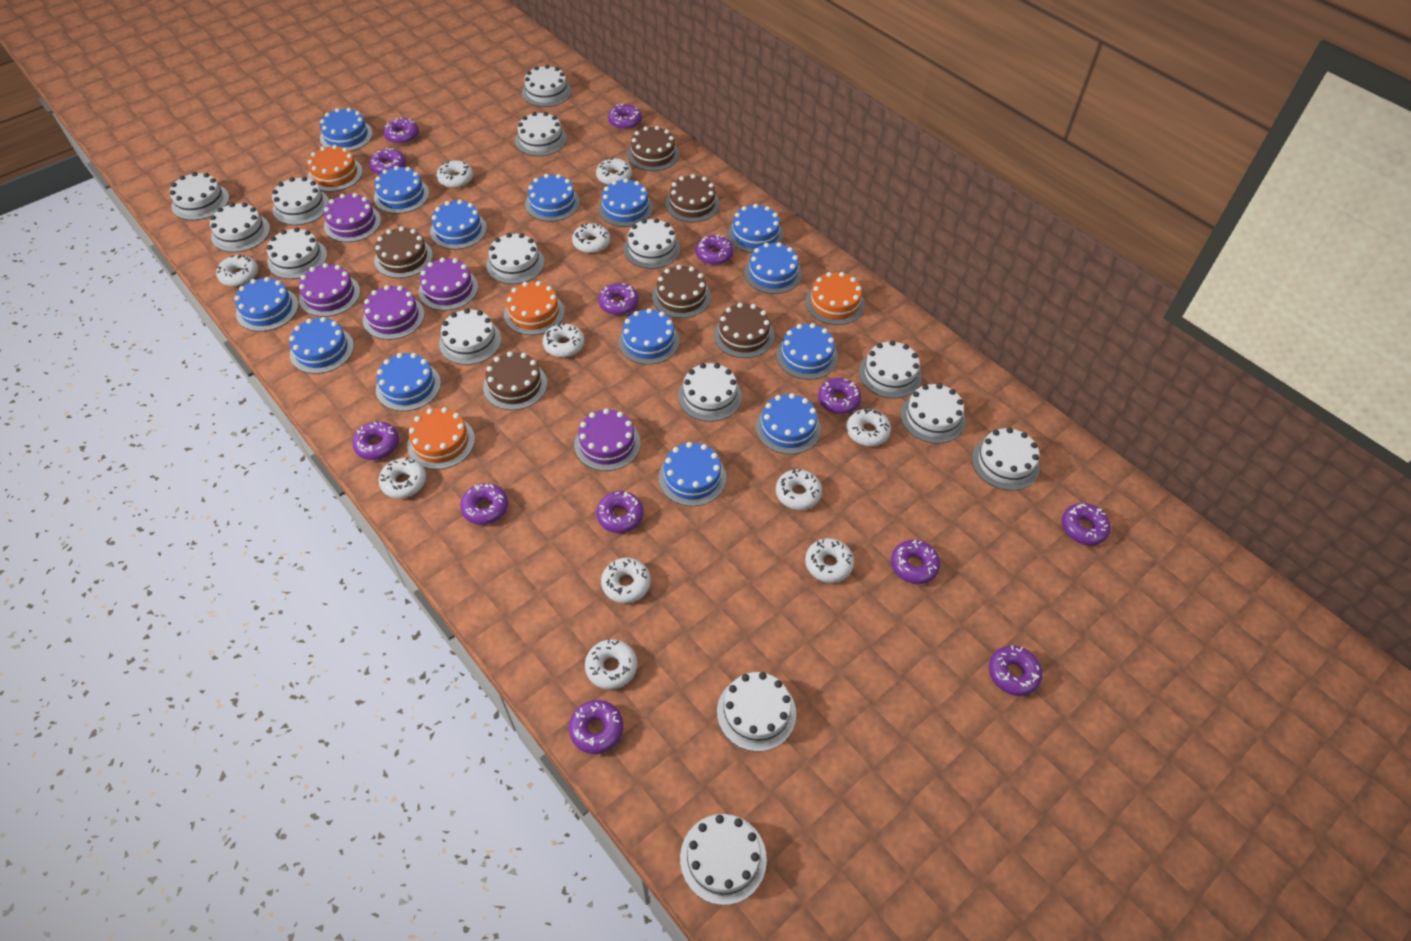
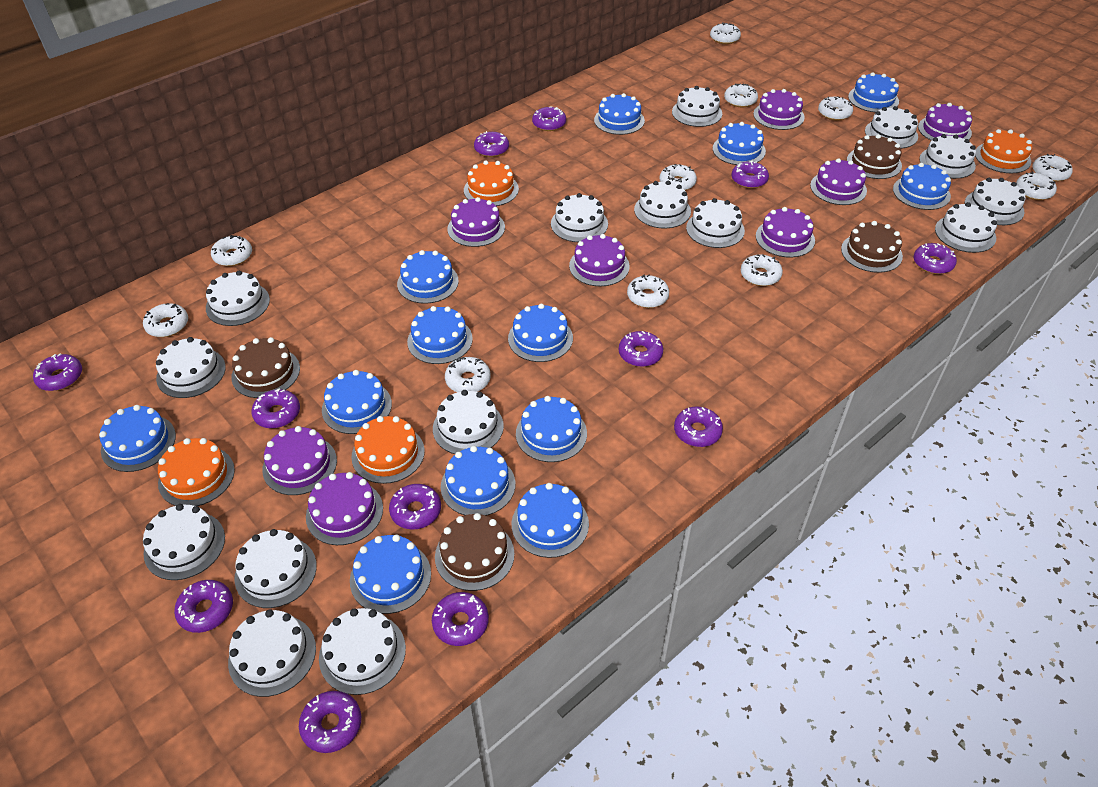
blue cake: 14 -> 13
brown cake: 6 -> 4
purple cake: 5 -> 8
purple donut: 13 -> 12

